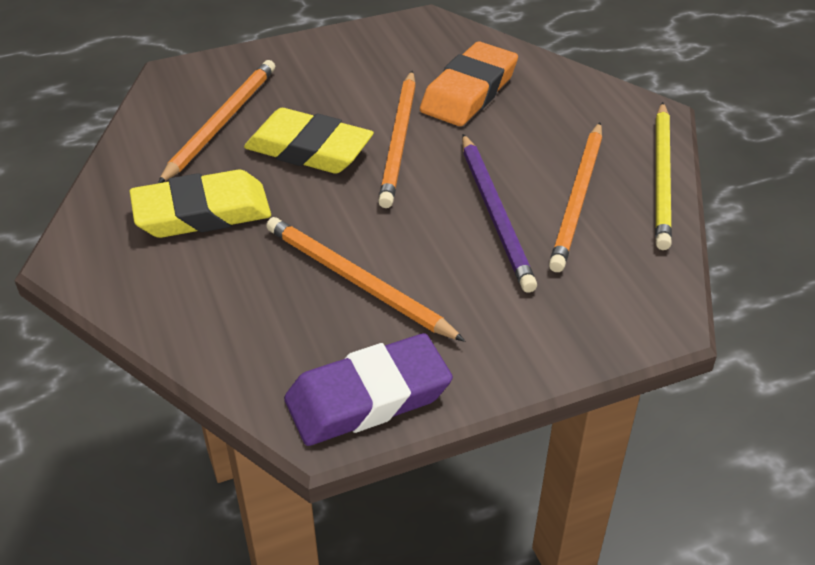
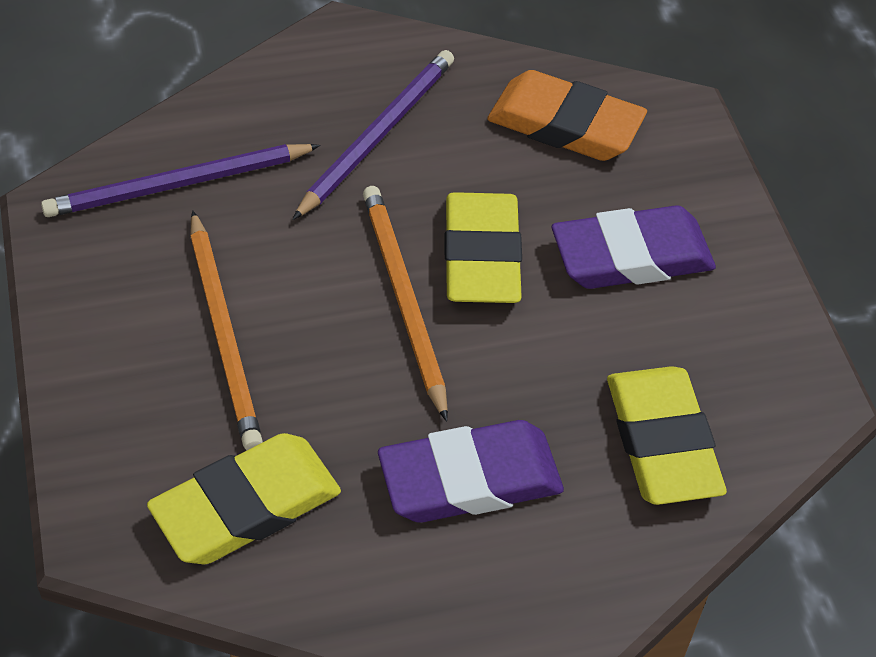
orange pencil: 4 -> 2
purple eraser: 1 -> 2
purple pencil: 1 -> 2
yellow eraser: 2 -> 3
yellow pencil: 1 -> 0

